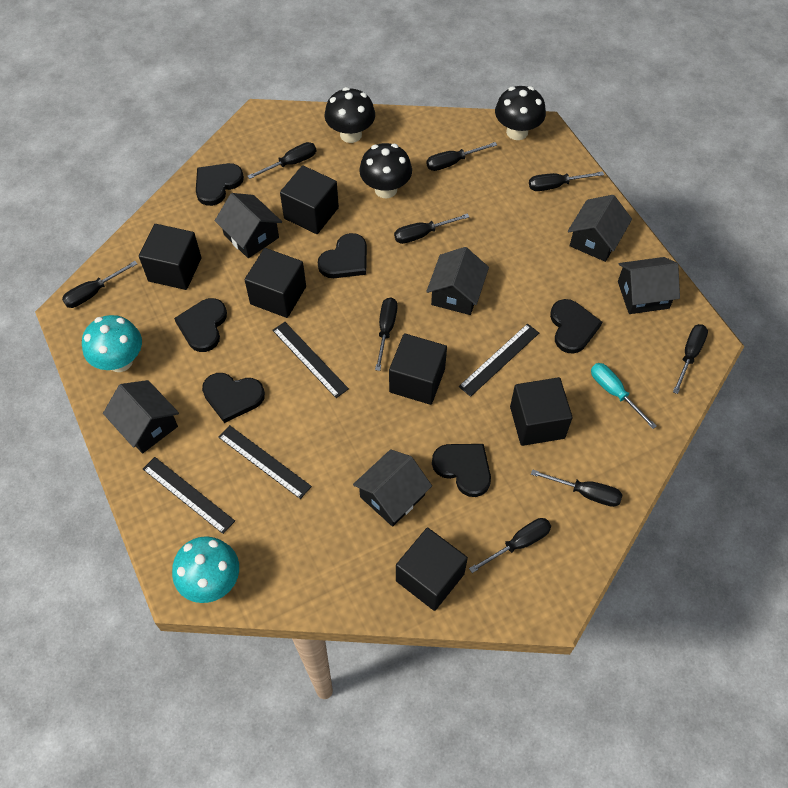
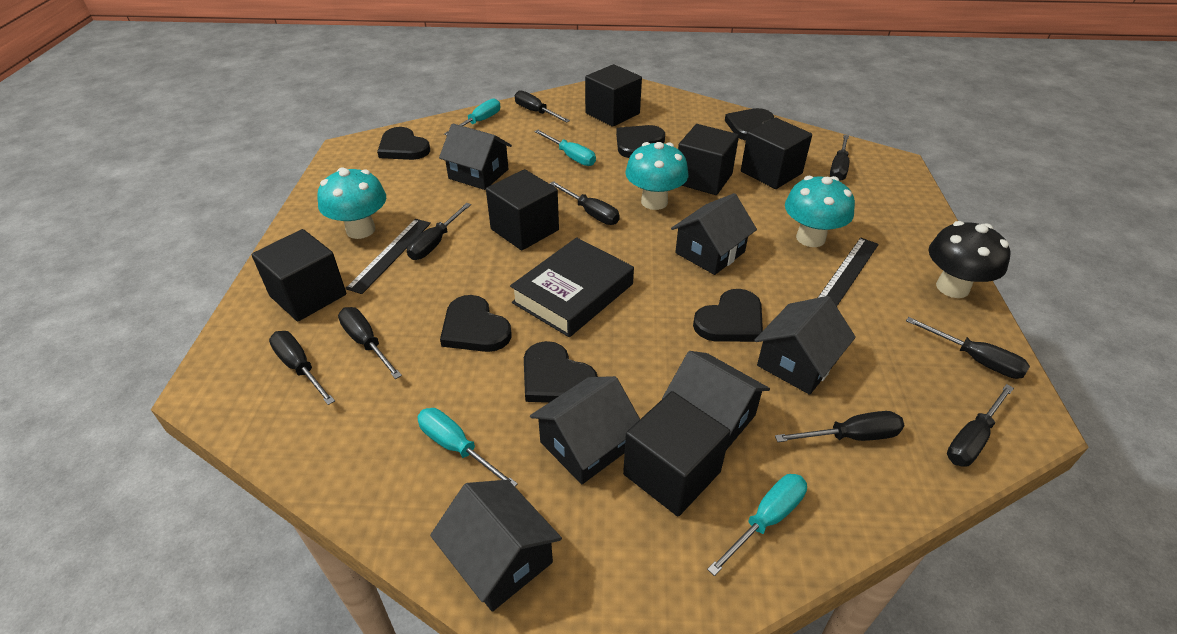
black book: 0 -> 1
black mushroom: 3 -> 1
black ruler: 4 -> 2
turquoise mushroom: 2 -> 3
turquoise screwdriver: 1 -> 4

